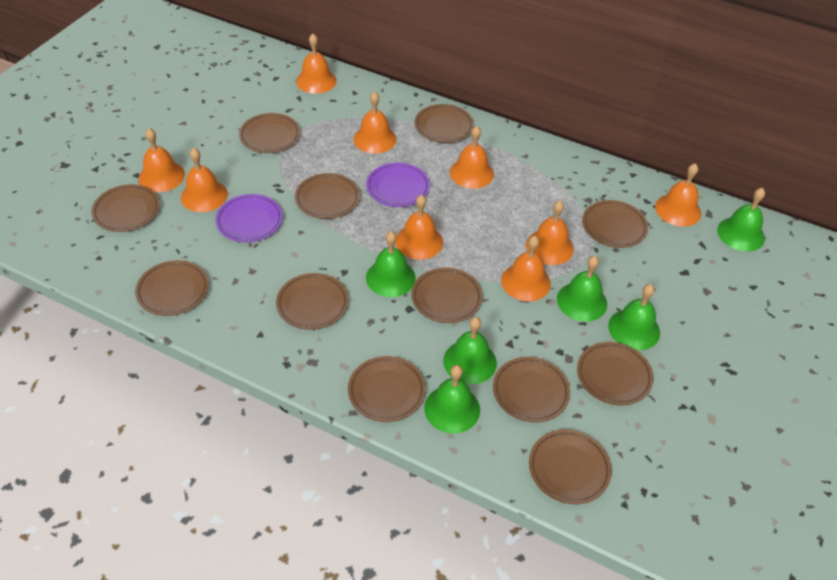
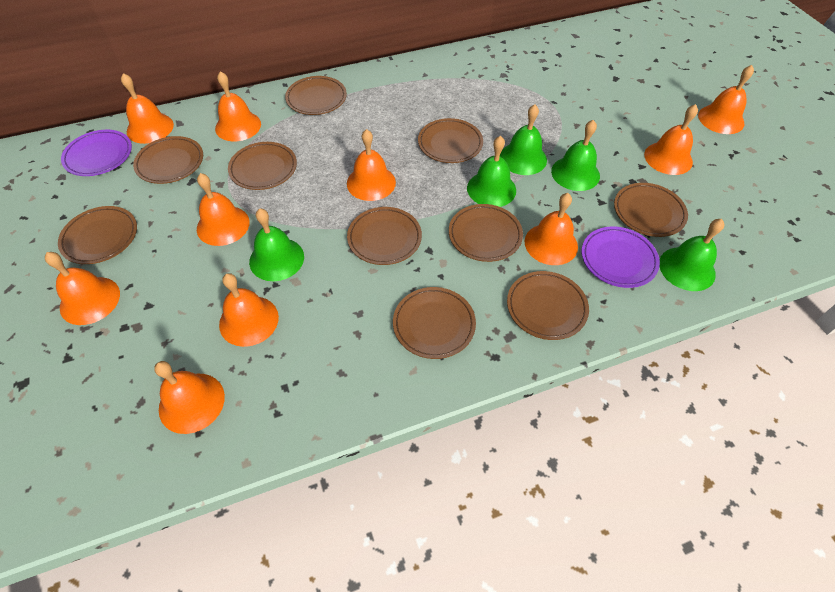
brown plate: 12 -> 10
green bell: 6 -> 5
orange bell: 9 -> 10

